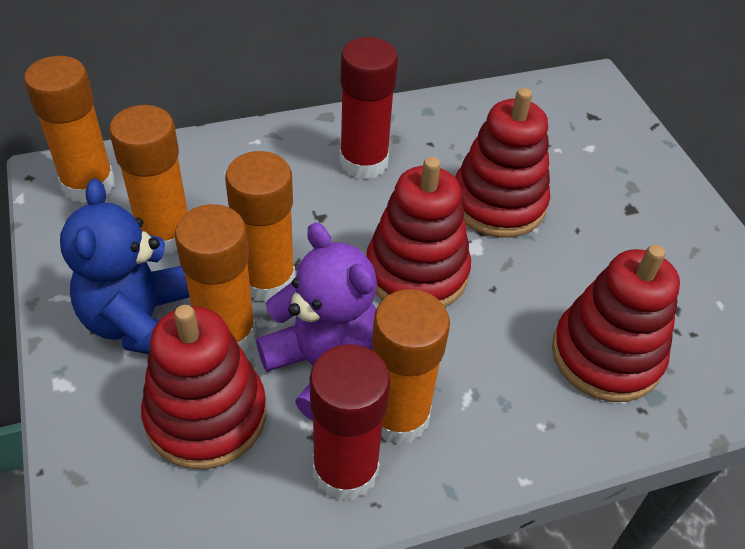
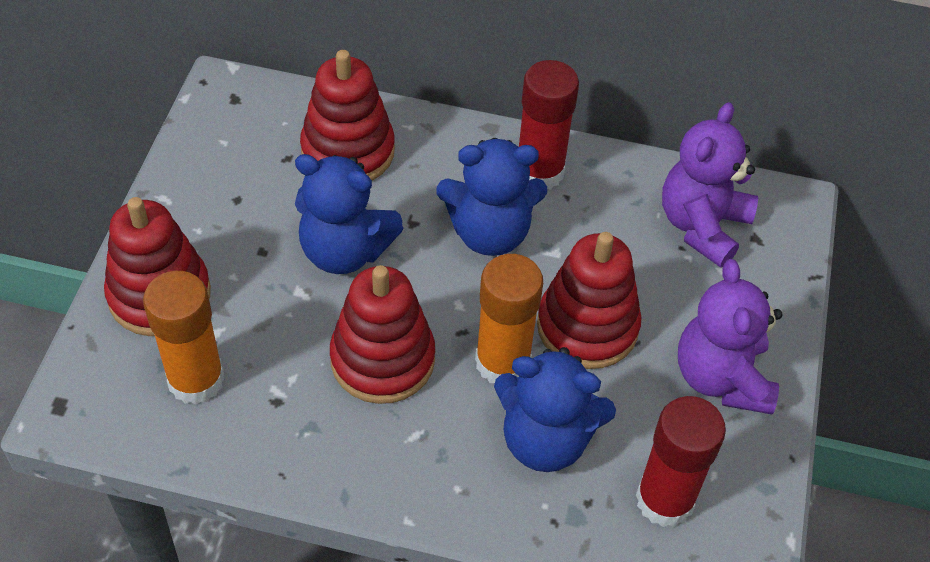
blue teddy bear: 1 -> 3
orange glue stick: 5 -> 2
purple teddy bear: 1 -> 2

